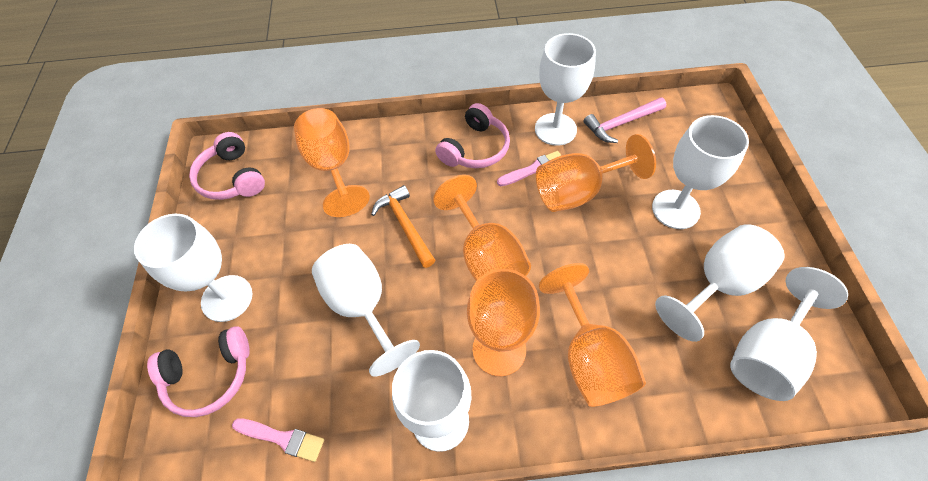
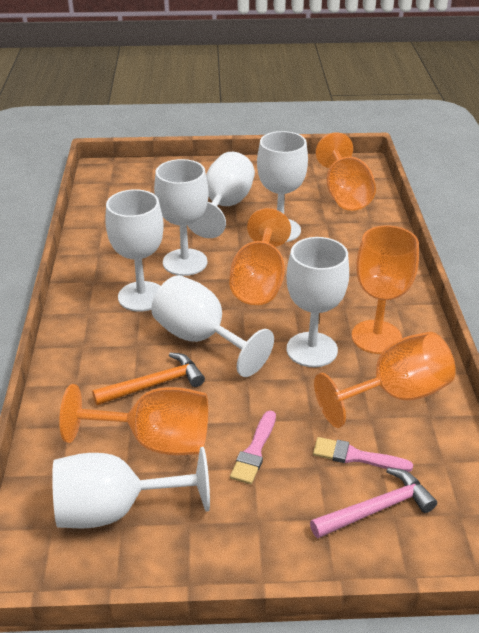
pink headphones: 3 -> 0

